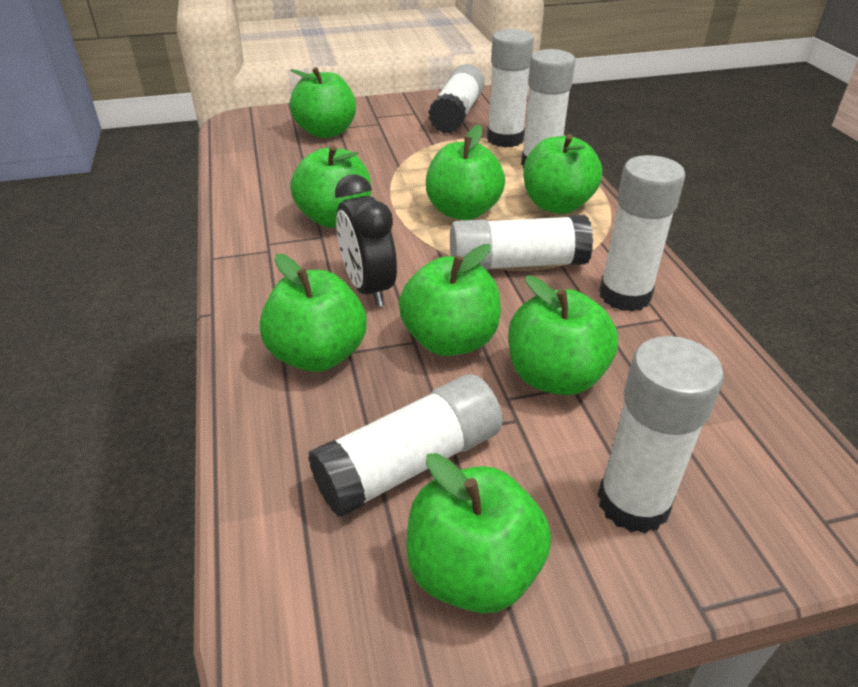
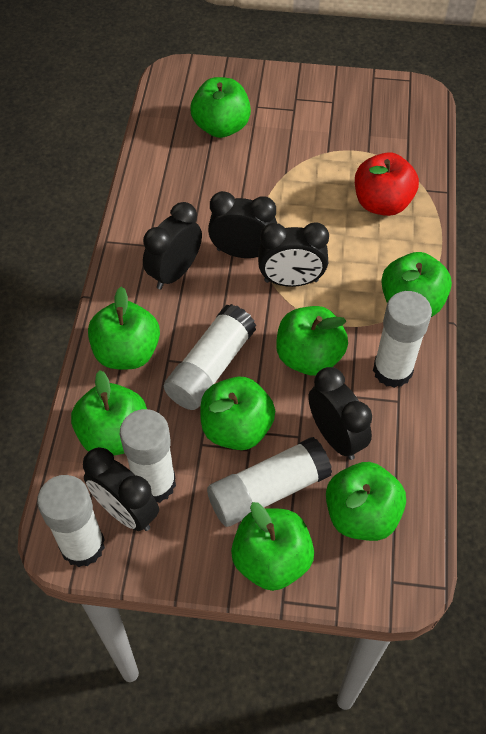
black clock: 1 -> 5
red apple: 0 -> 1
white glue stick: 7 -> 5

